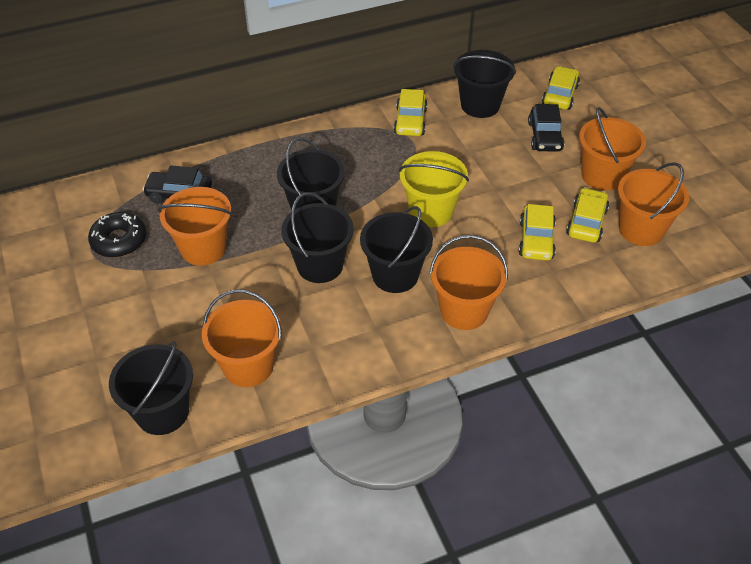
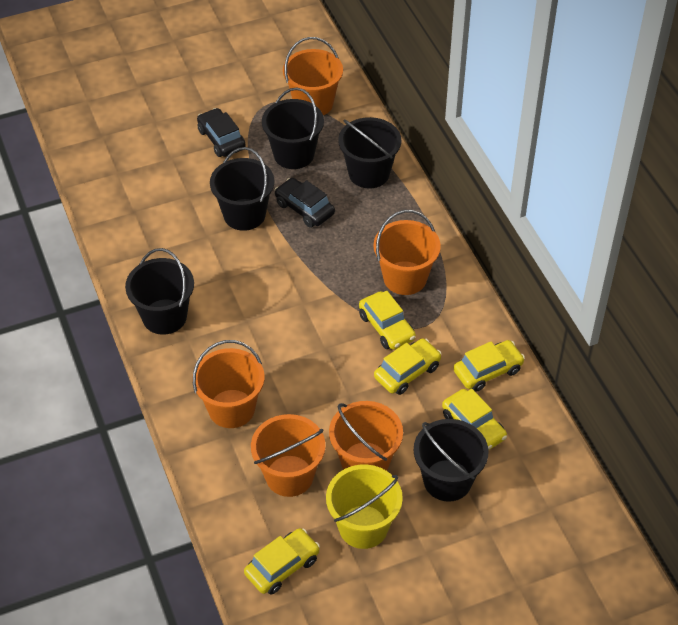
black donut: 1 -> 0
yellow car: 4 -> 5

